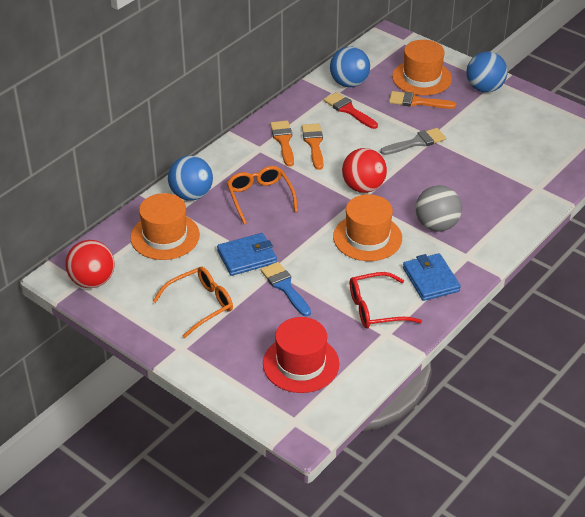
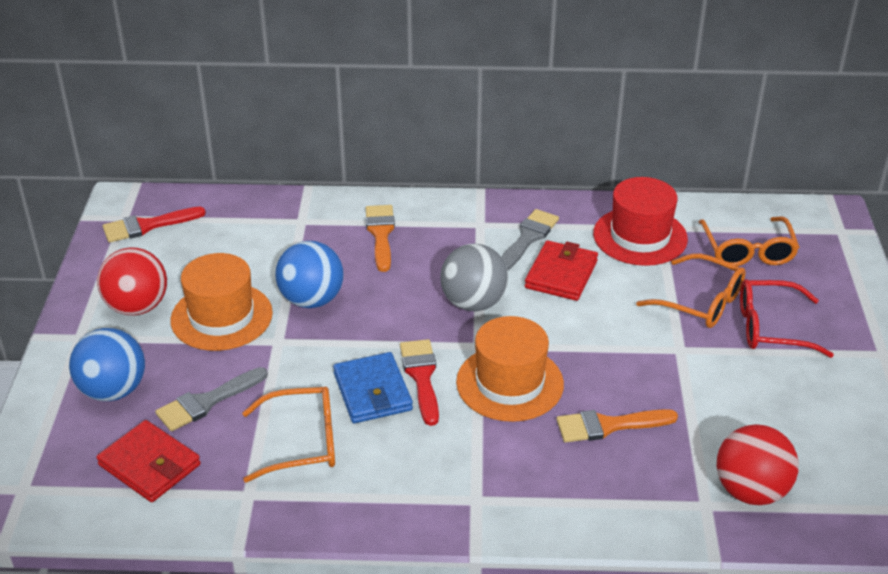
blue ball: 3 -> 2
blue brush: 1 -> 0
blue wallet: 2 -> 1
grey brush: 1 -> 2
orange brush: 3 -> 2
orange glasses: 2 -> 3
orange hat: 3 -> 2
red brush: 1 -> 2
red wallet: 0 -> 2

